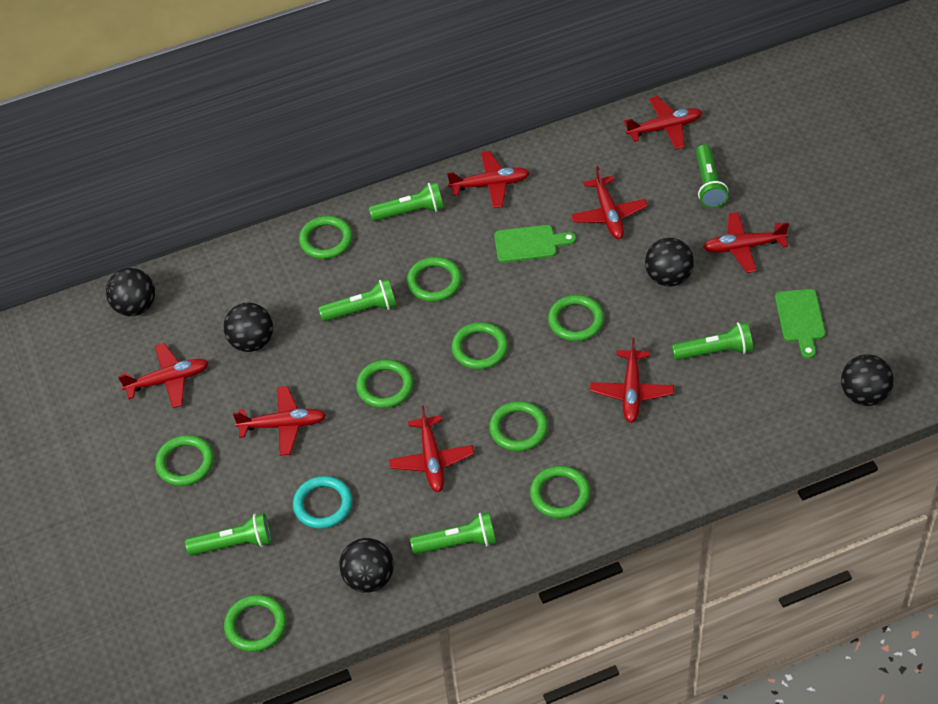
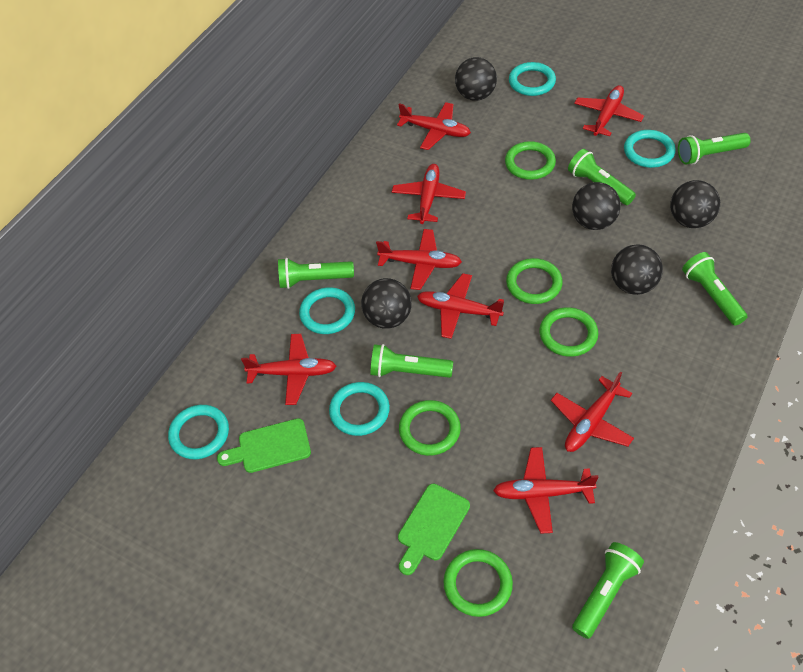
green ring: 9 -> 5
turquoise ring: 1 -> 5

